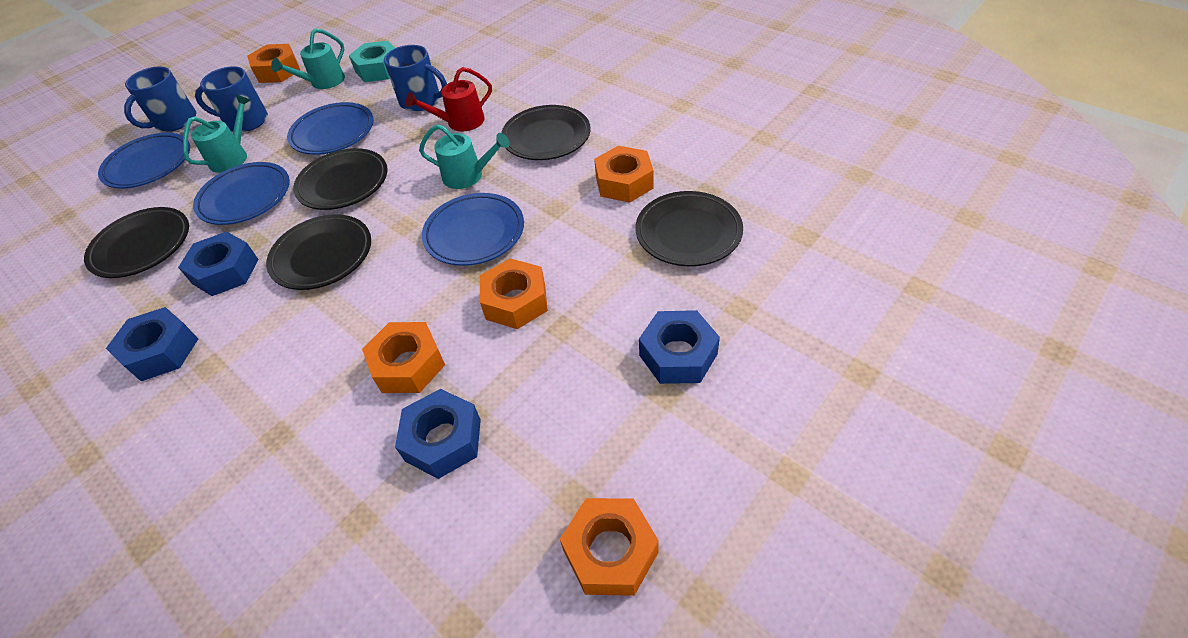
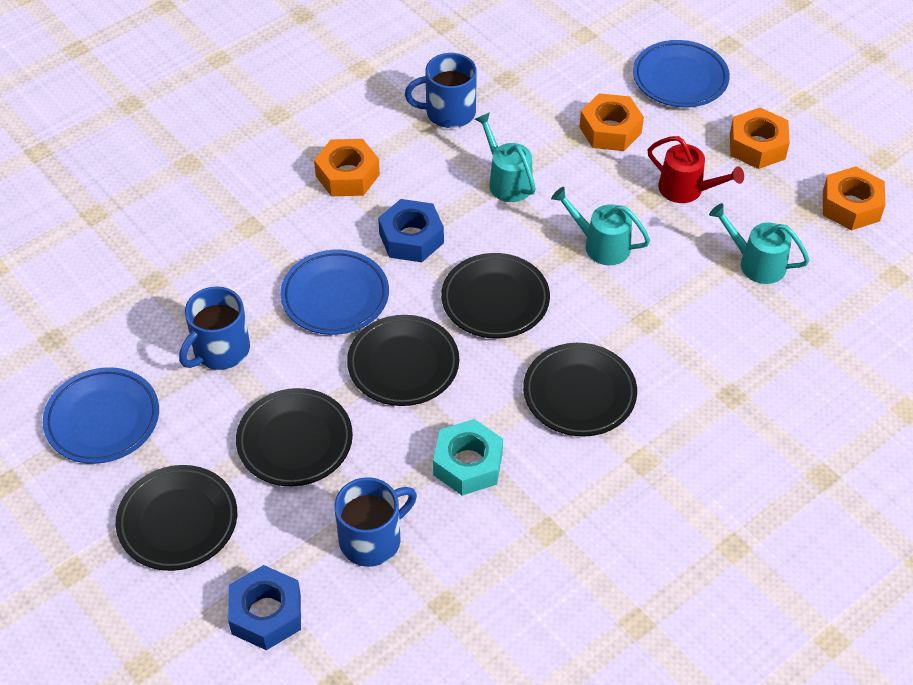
blue nut: 4 -> 2
blue plate: 4 -> 3
orange nut: 5 -> 4

